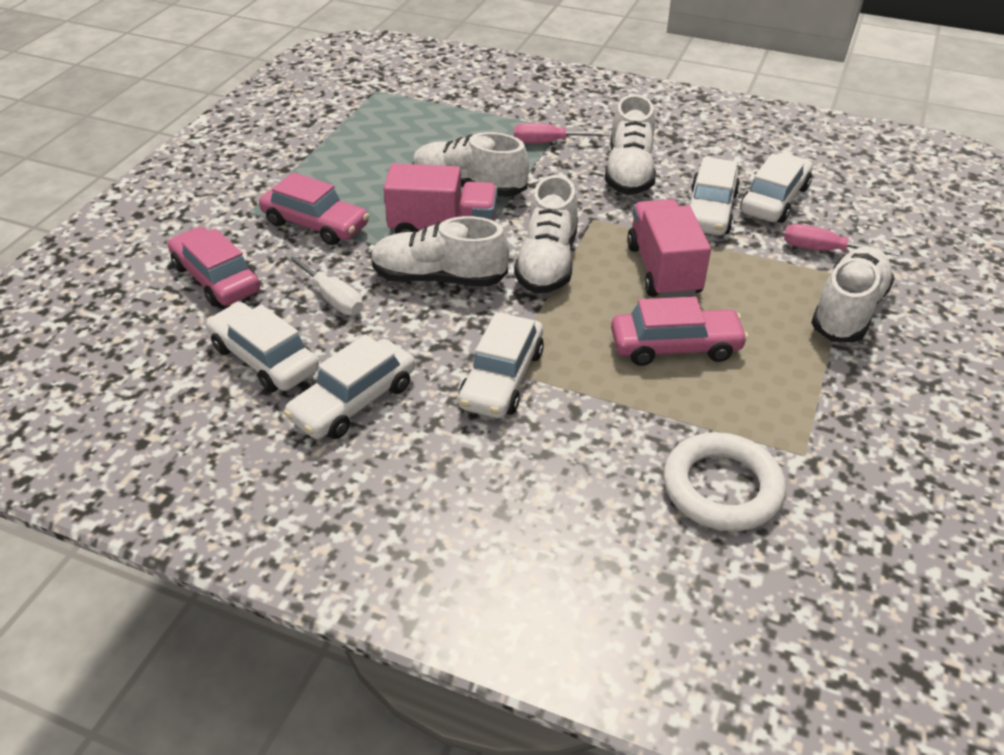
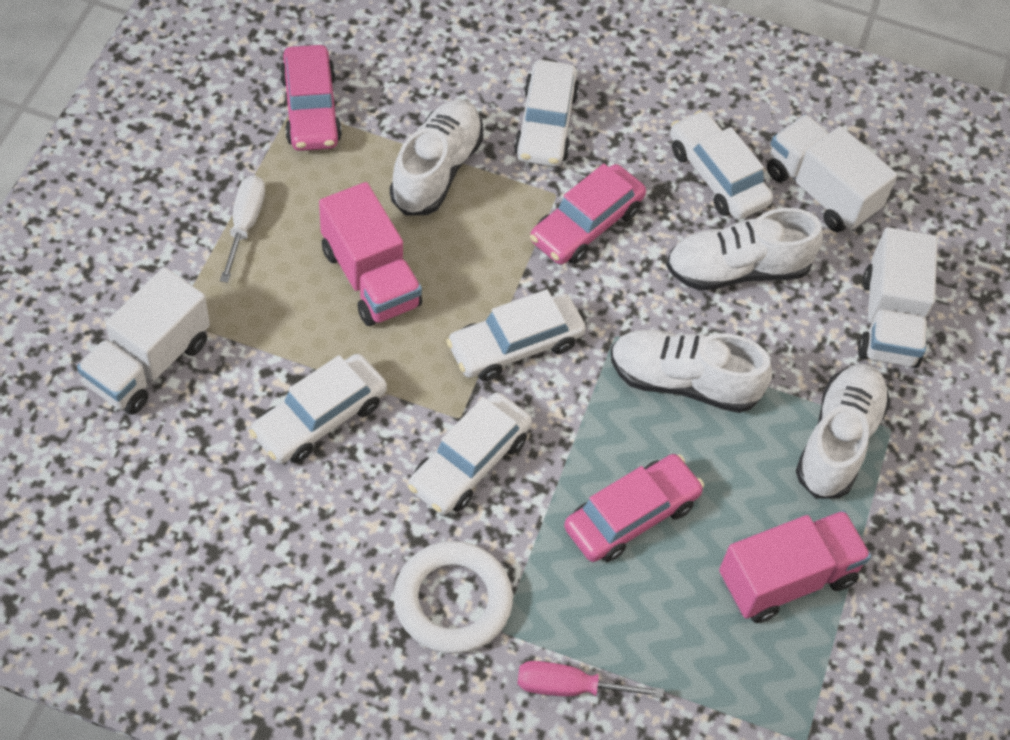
pink screwdriver: 2 -> 1
white shoe: 5 -> 4
white truck: 0 -> 3

